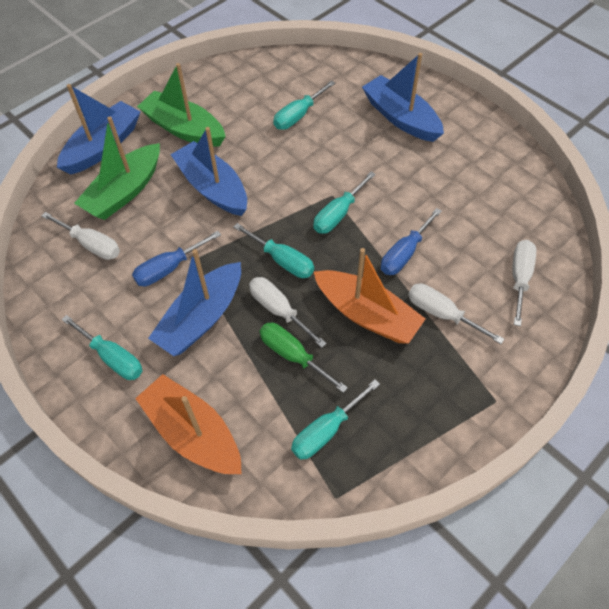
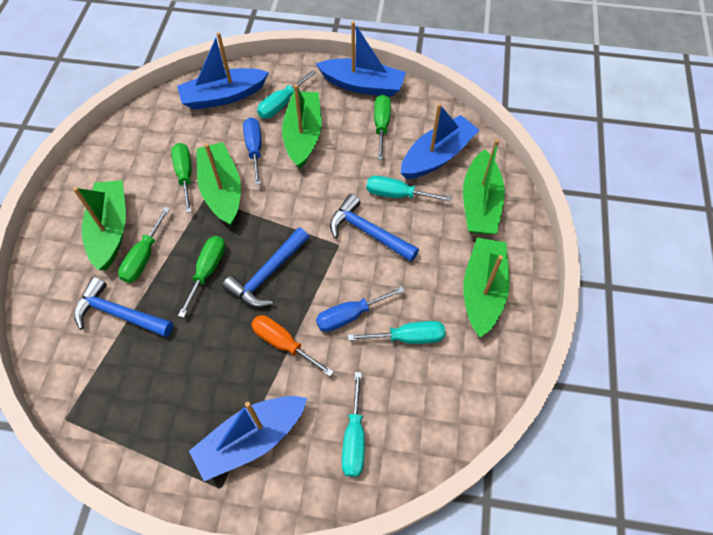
blue hammer: 0 -> 3
green boat: 2 -> 5
green screwdriver: 1 -> 4
orange boat: 2 -> 0
orange screwdriver: 0 -> 1
turquoise screwdriver: 5 -> 4
white screwdriver: 4 -> 0

